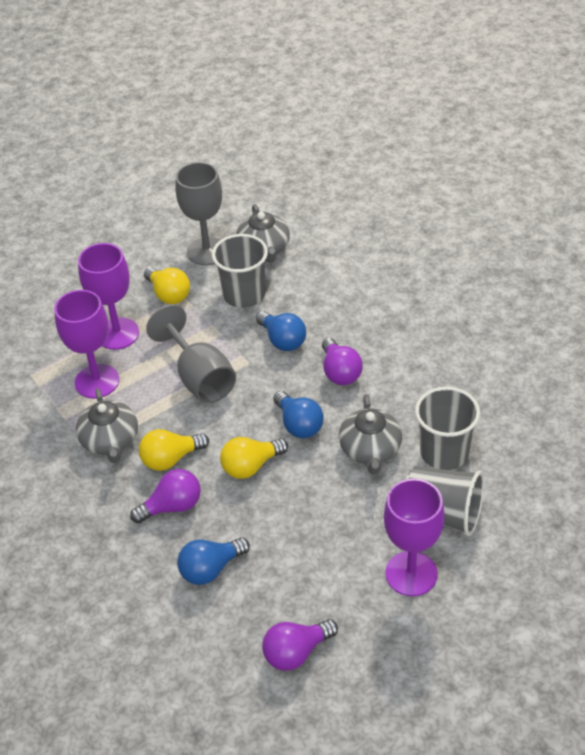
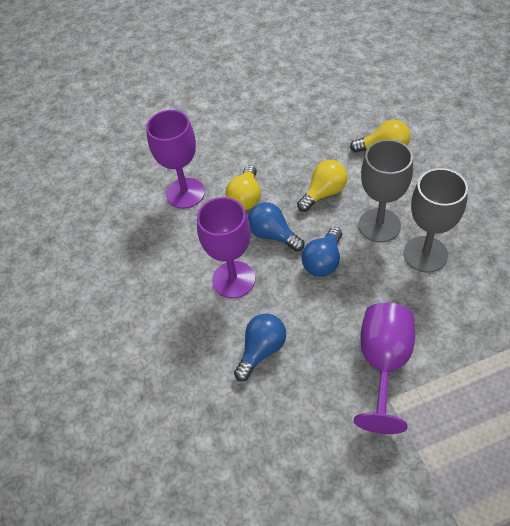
grey cup: 3 -> 0
grey teapot: 3 -> 0
purple light bulb: 3 -> 0

